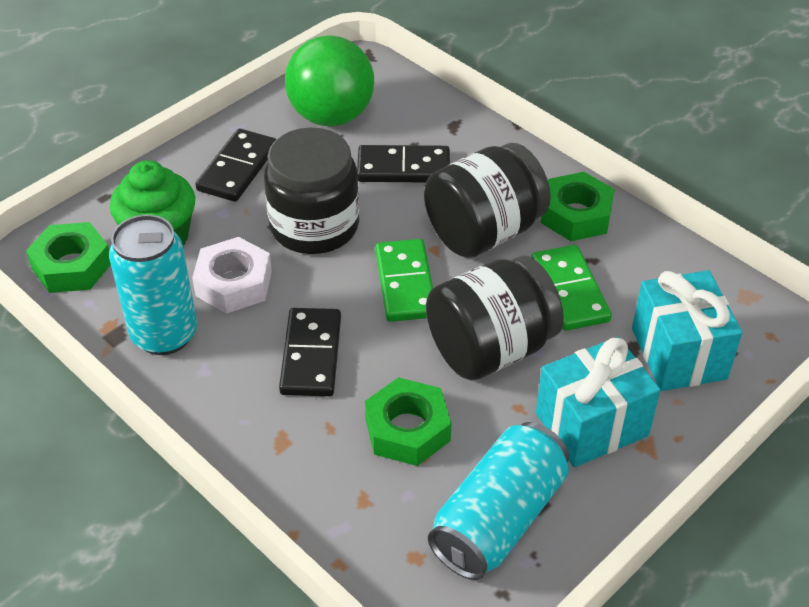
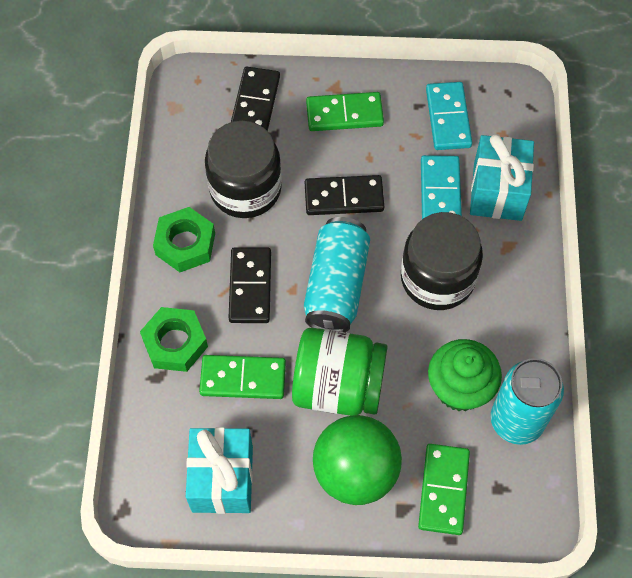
black jar: 3 -> 2
green domino: 2 -> 3
green jar: 0 -> 1
green nut: 3 -> 2
turquoise domino: 0 -> 2
white nut: 1 -> 0

